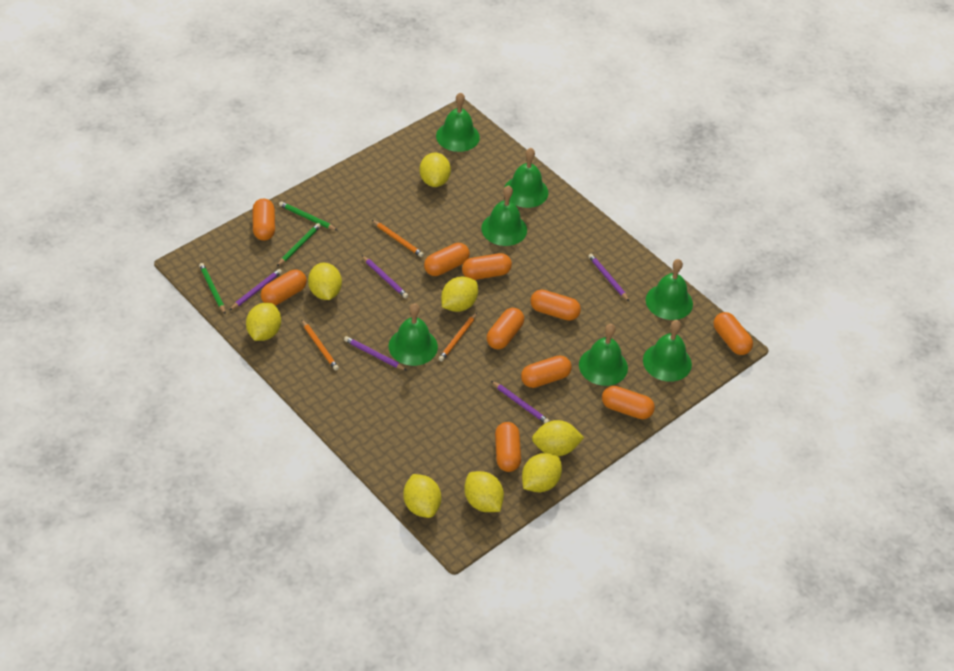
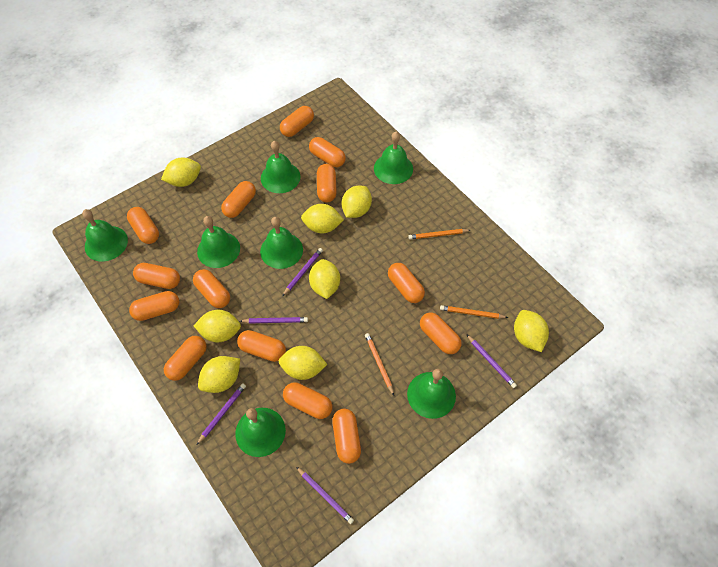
green pencil: 3 -> 0
orange capsule: 10 -> 14

